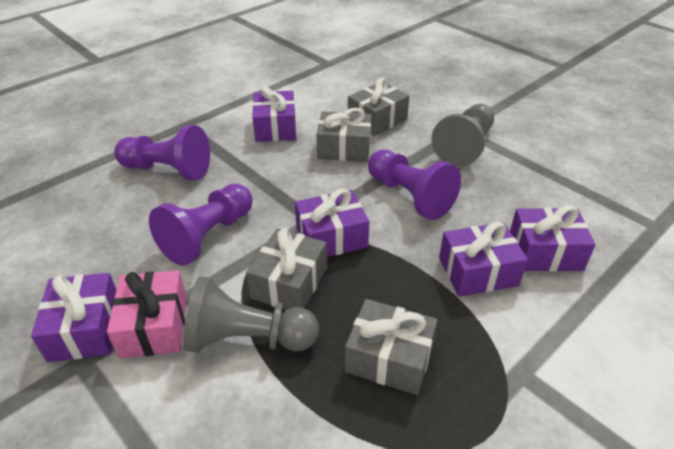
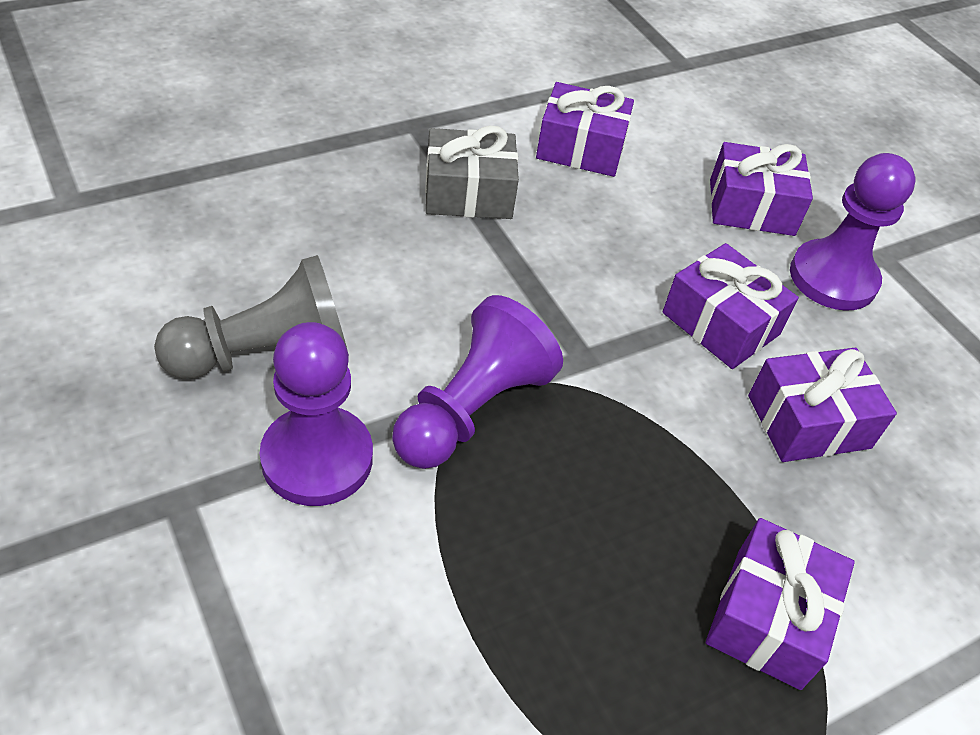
grey gift: 4 -> 1
grey pawn: 2 -> 1
pink gift: 1 -> 0

